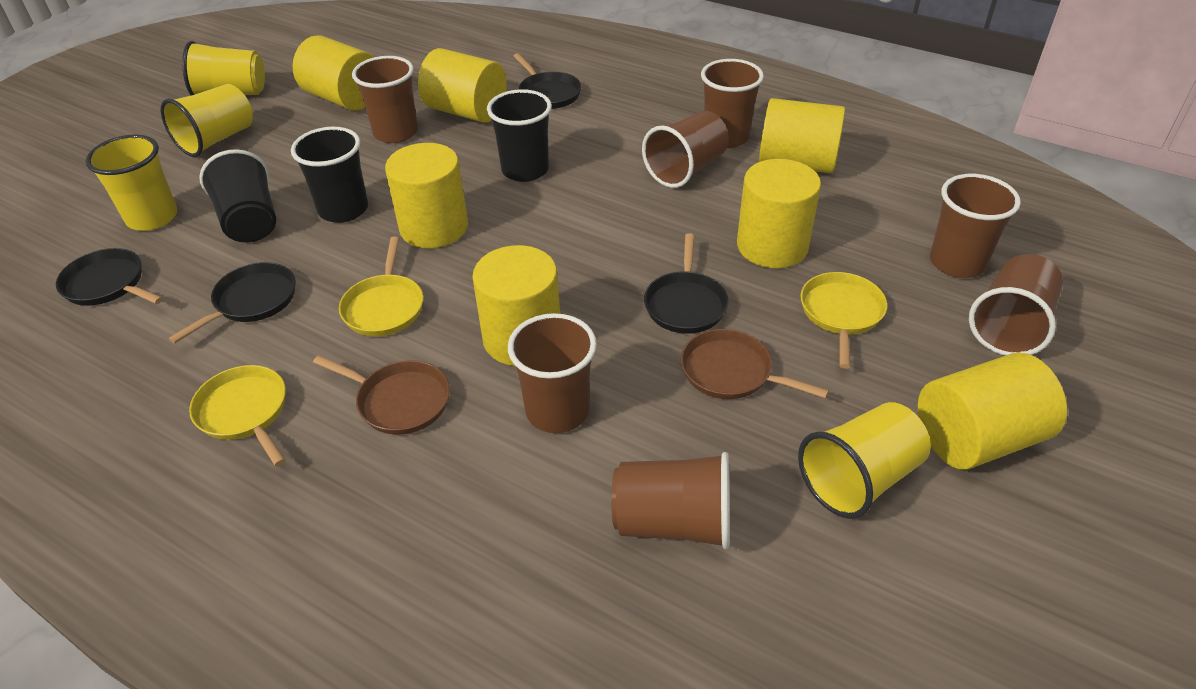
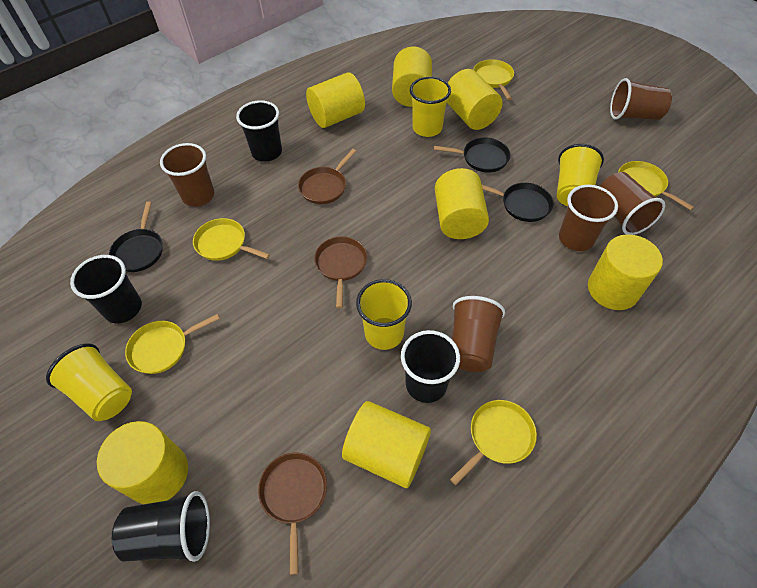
black cup: 3 -> 4
black pan: 4 -> 3
brown cup: 7 -> 5
brown pan: 2 -> 3
yellow pan: 3 -> 5

